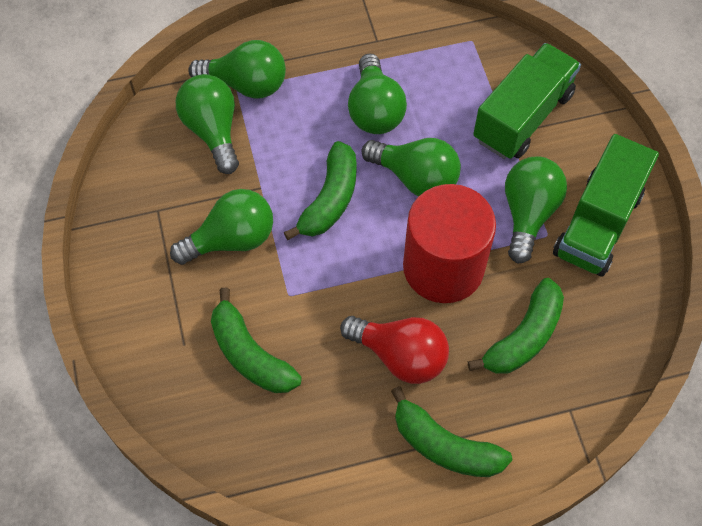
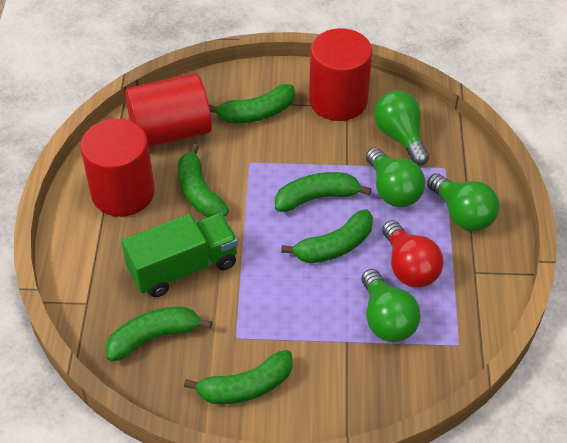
green banana: 4 -> 6
green light bulb: 6 -> 4
green truck: 2 -> 1
red cylinder: 1 -> 3

